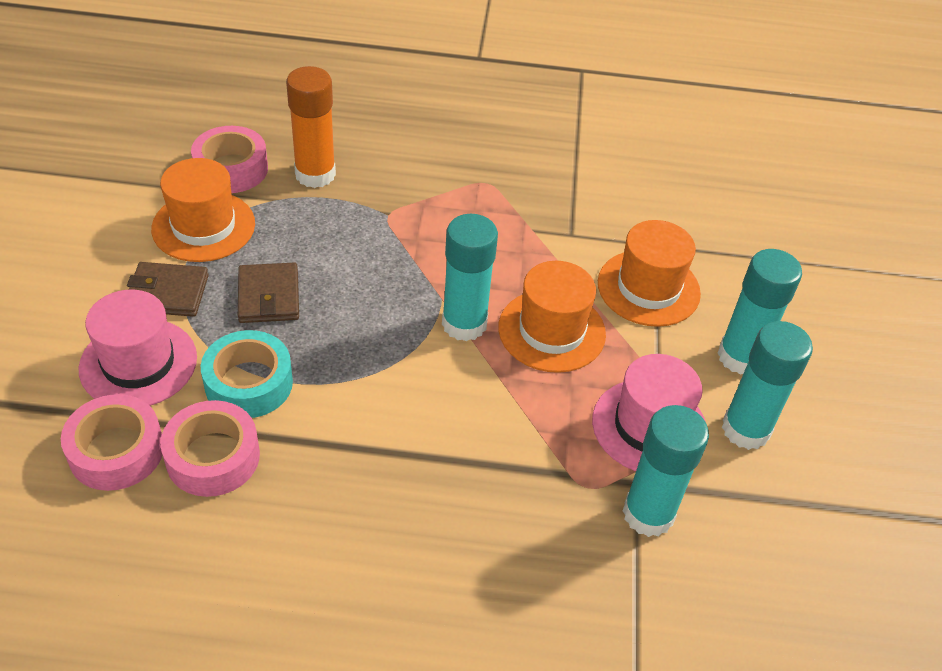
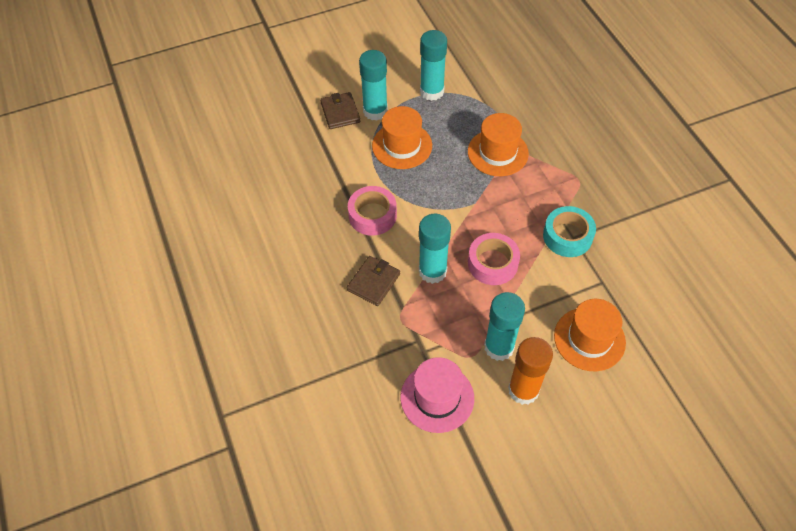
pink hat: 2 -> 1
pink tape: 3 -> 2

